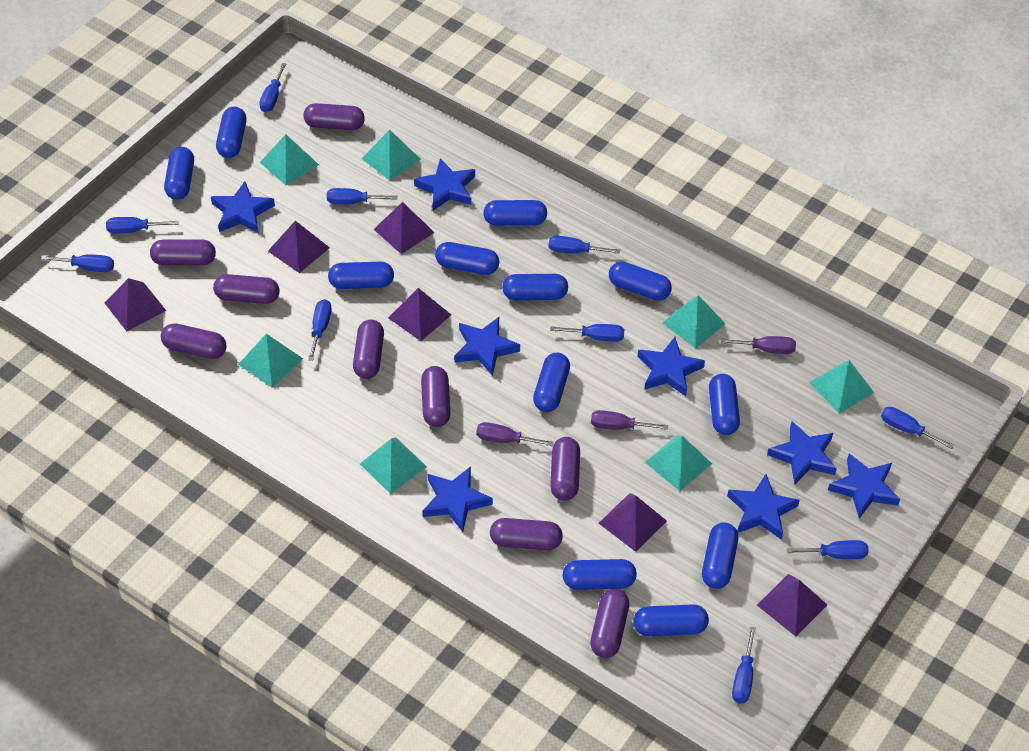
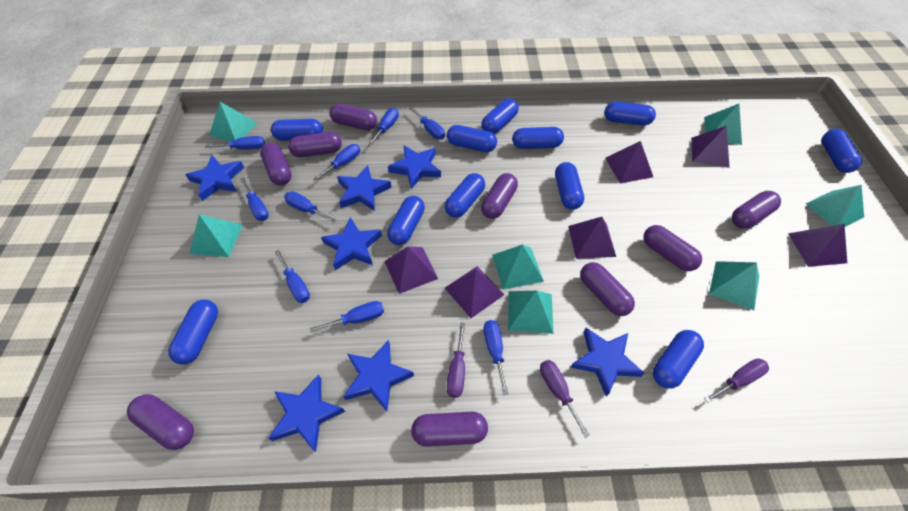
blue capsule: 12 -> 11
blue screwdriver: 10 -> 9
blue star: 8 -> 7

